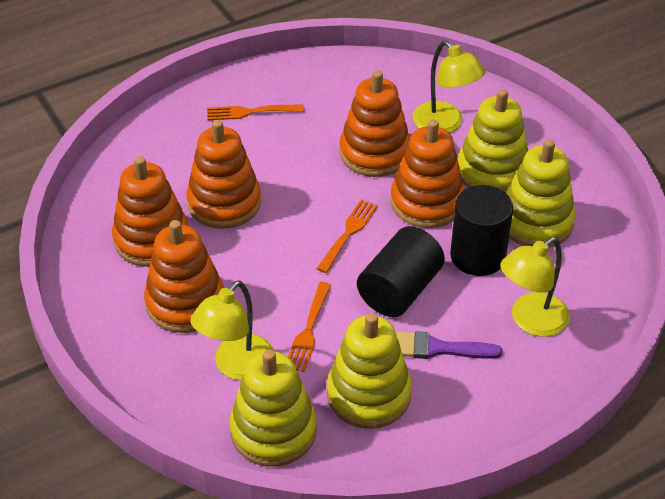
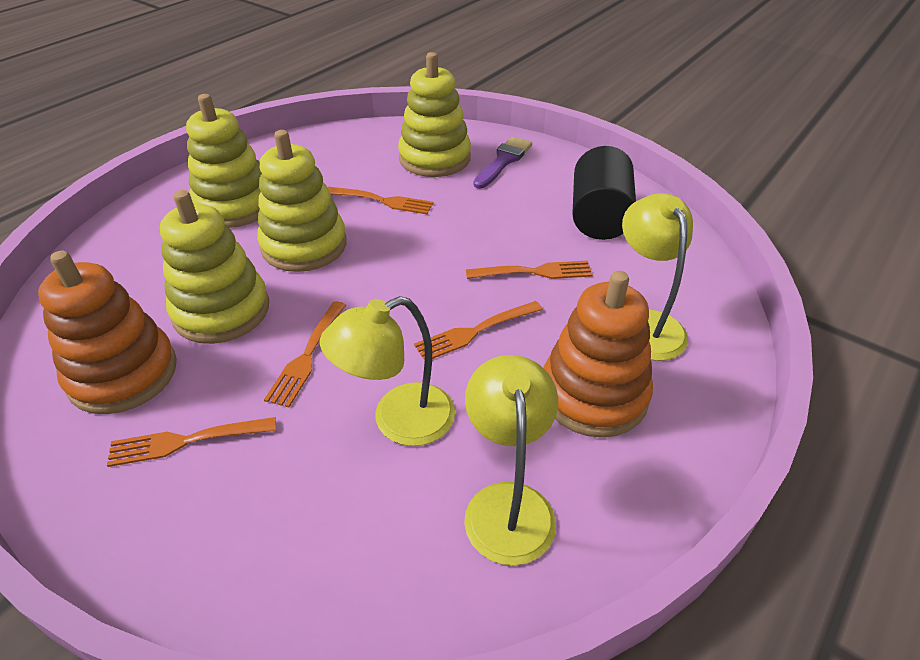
black cylinder: 2 -> 1
orange fork: 3 -> 5
orange stacking toy: 5 -> 2

